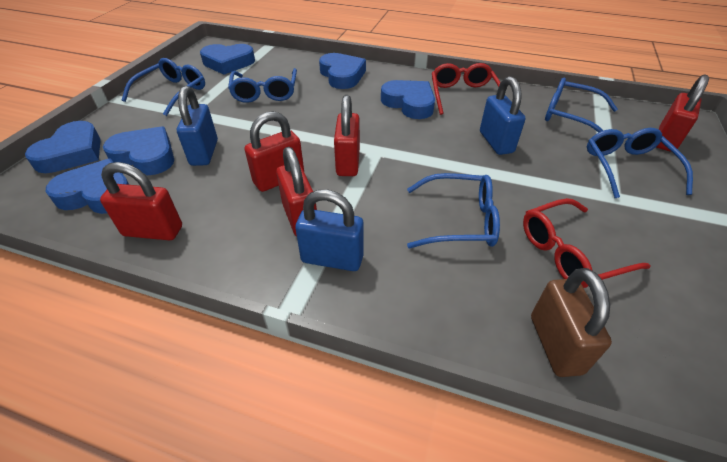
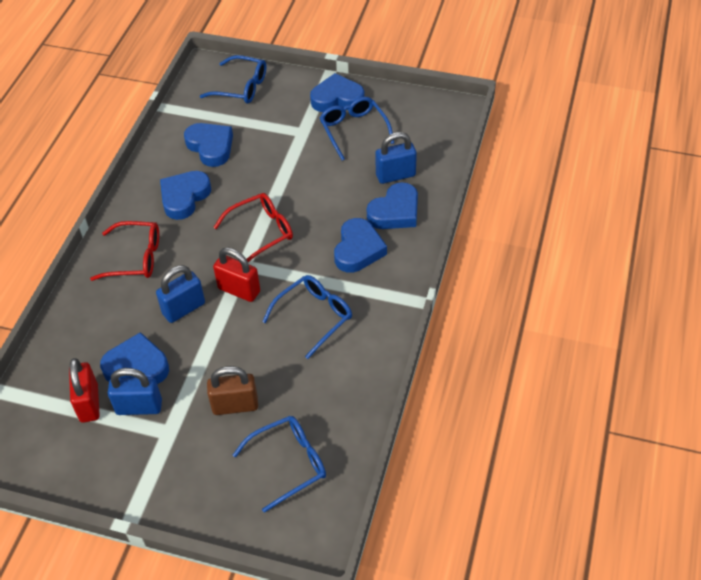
blue glasses: 5 -> 4
red padlock: 5 -> 2

